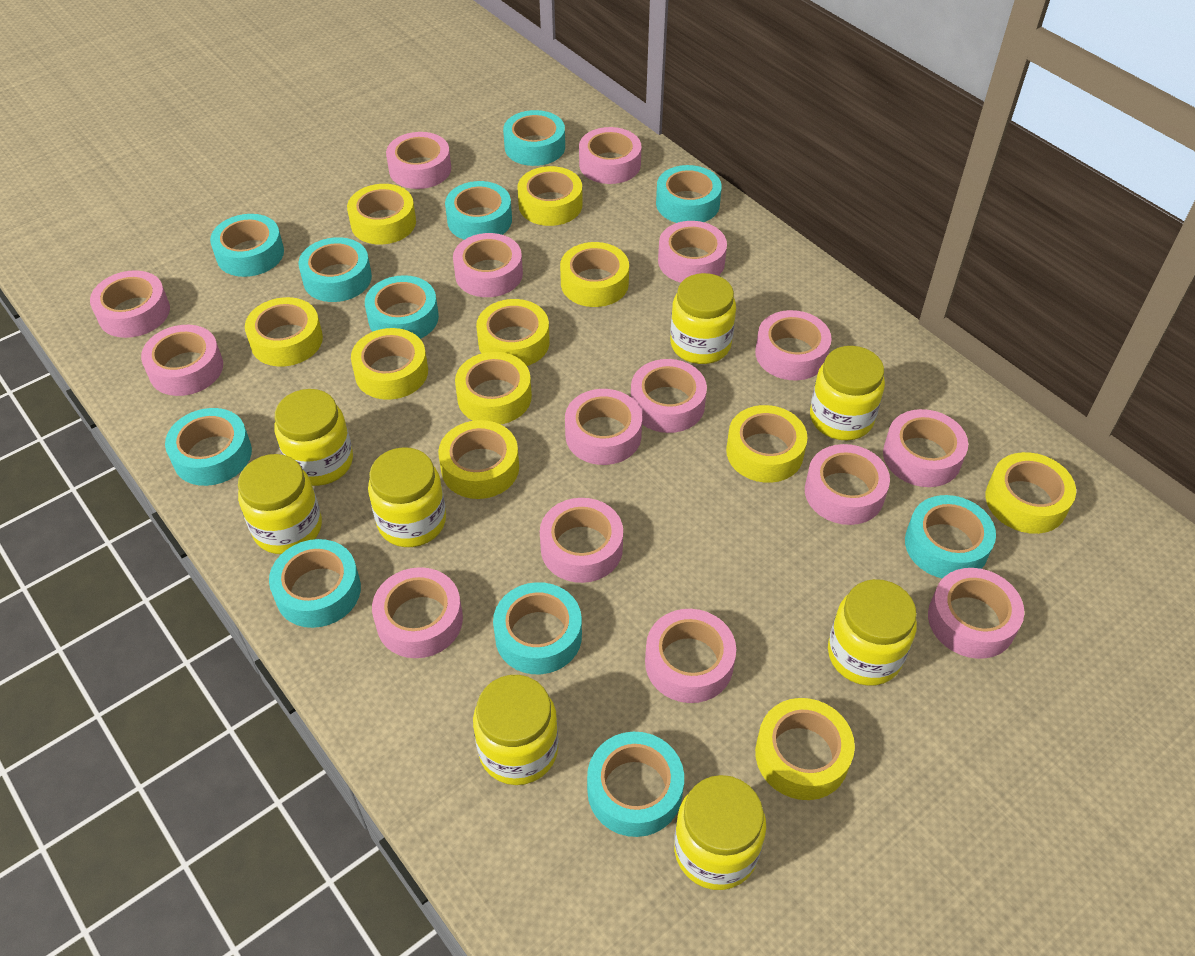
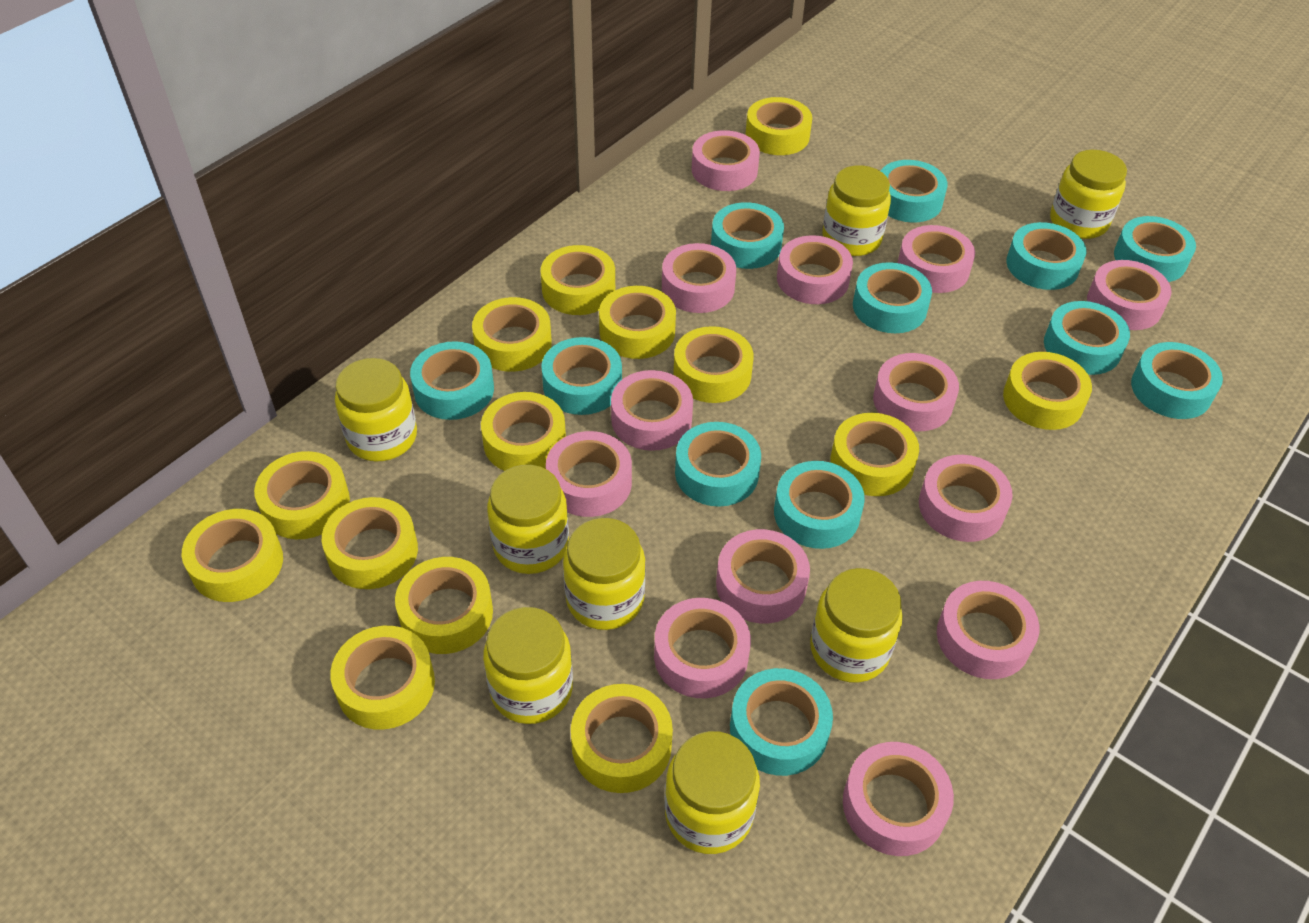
pink tape: 15 -> 13
turquoise tape: 11 -> 12
yellow tape: 11 -> 14

